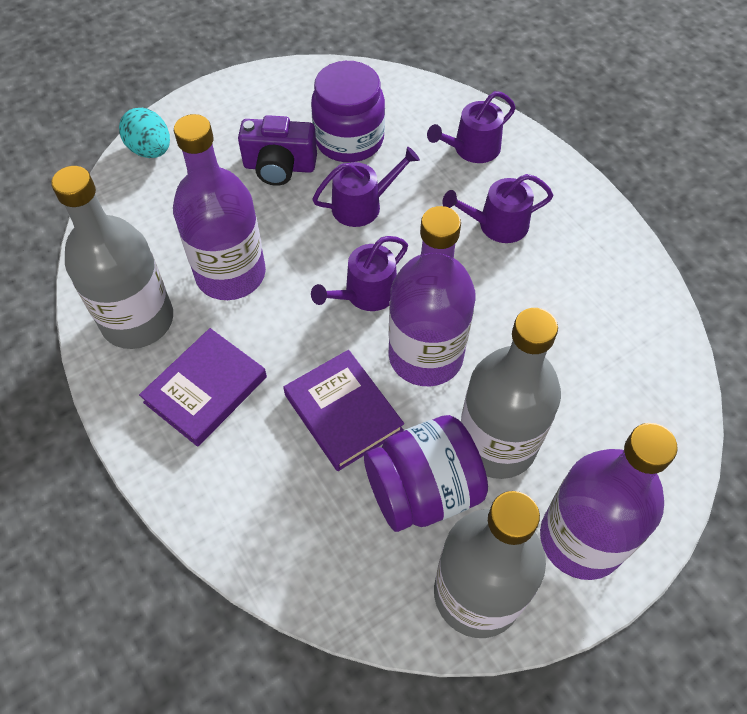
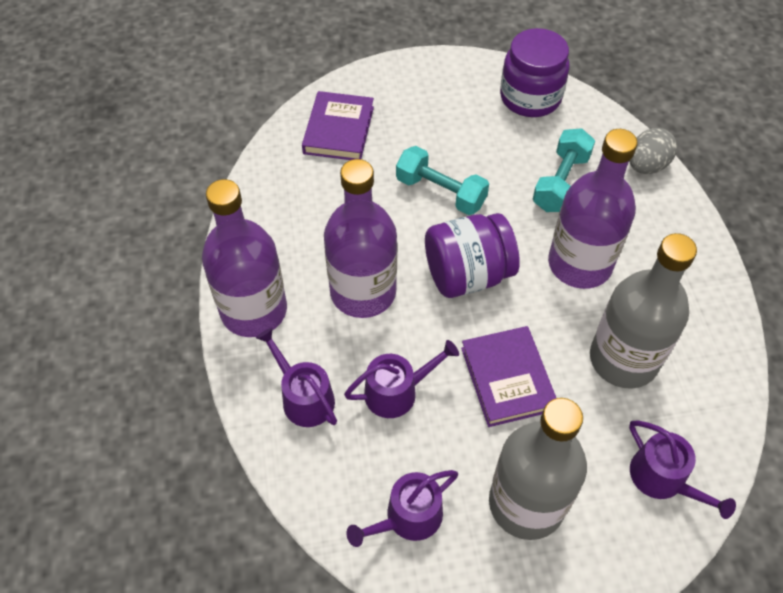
grey bottle: 3 -> 2
grey egg: 0 -> 1
purple camera: 1 -> 0
turquoise dumbbell: 0 -> 2
turquoise egg: 1 -> 0

